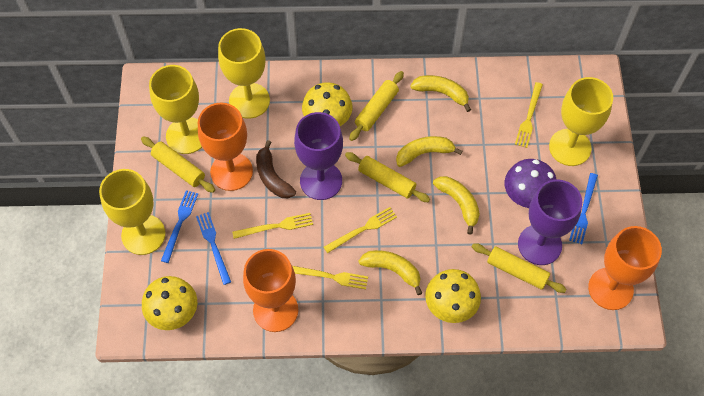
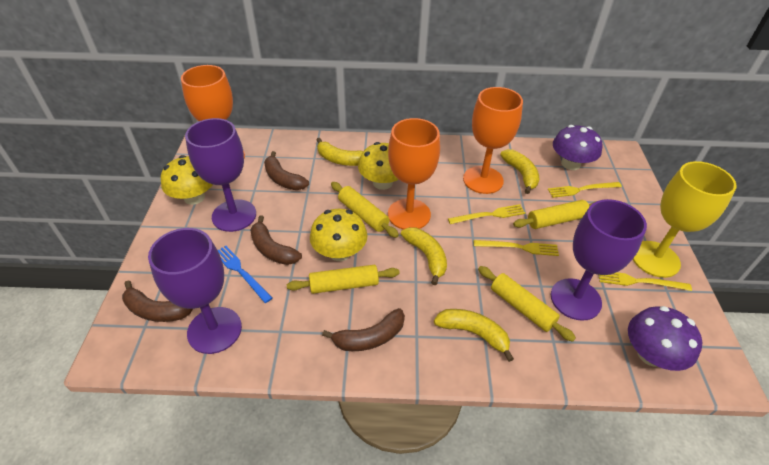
blue fork: 3 -> 1
brown banana: 1 -> 4
purple goblet: 2 -> 3
purple mushroom: 1 -> 2
yellow goblet: 4 -> 1

